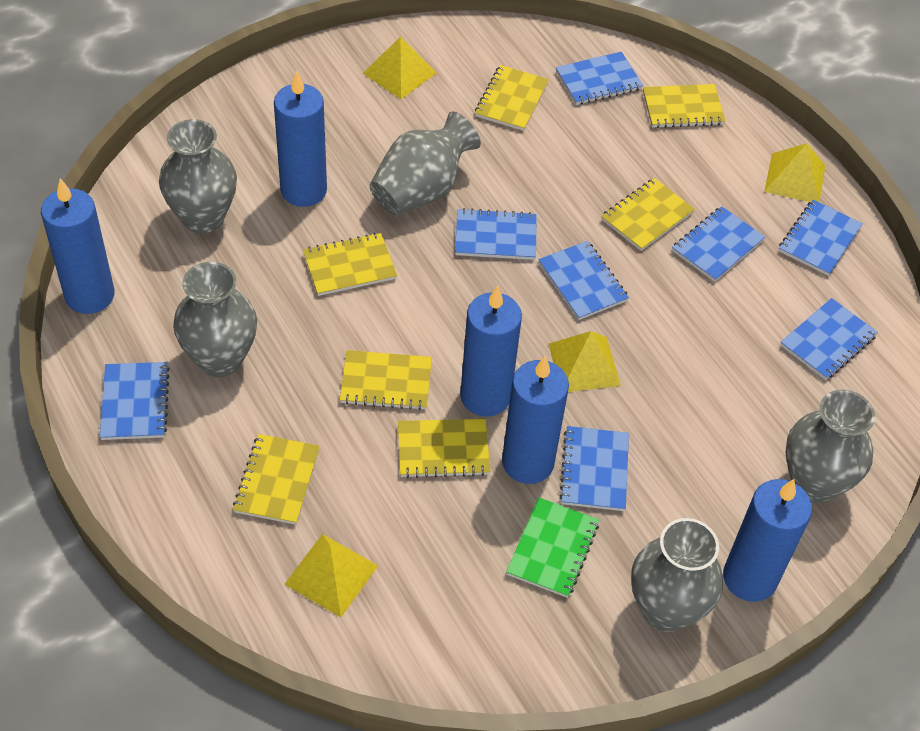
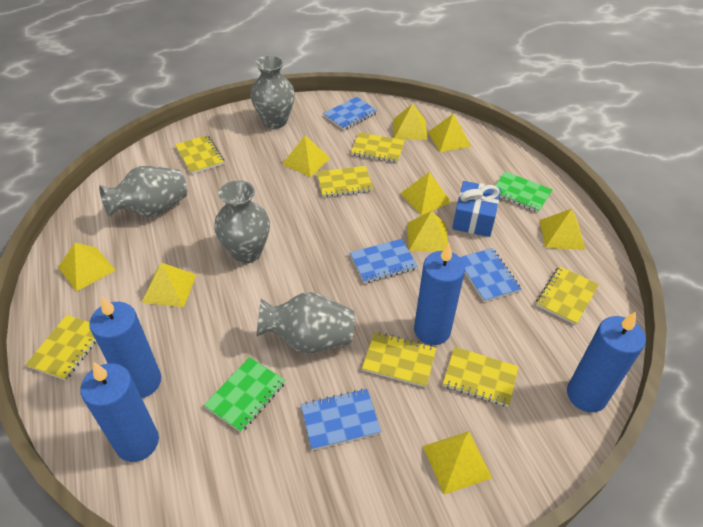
blue candle: 5 -> 4
blue gift: 0 -> 1
blue notebook: 8 -> 4
green notebook: 1 -> 2
grey vase: 5 -> 4
yellow pyramid: 4 -> 9

